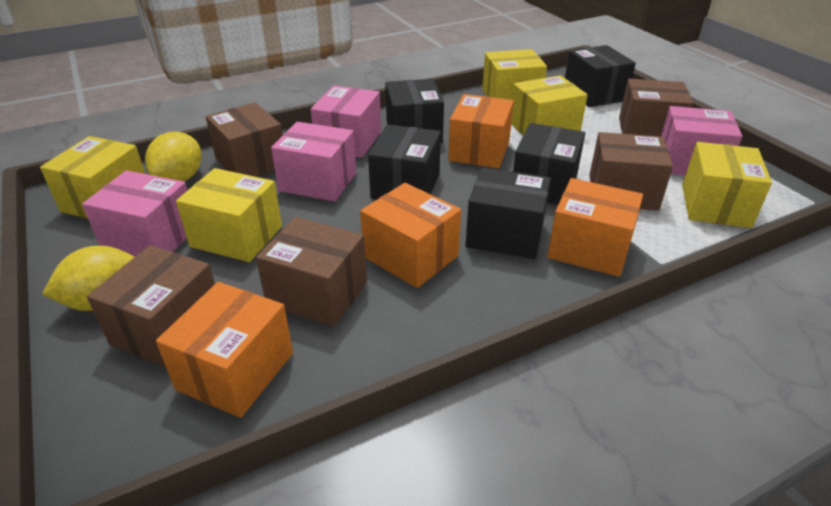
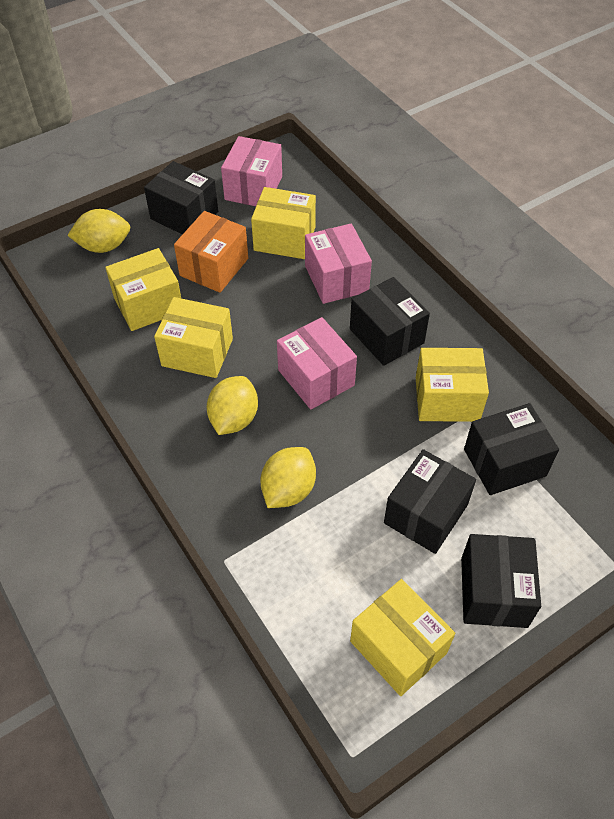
brown box: 5 -> 0
orange box: 4 -> 1
pink box: 4 -> 3
yellow lemon: 2 -> 3

